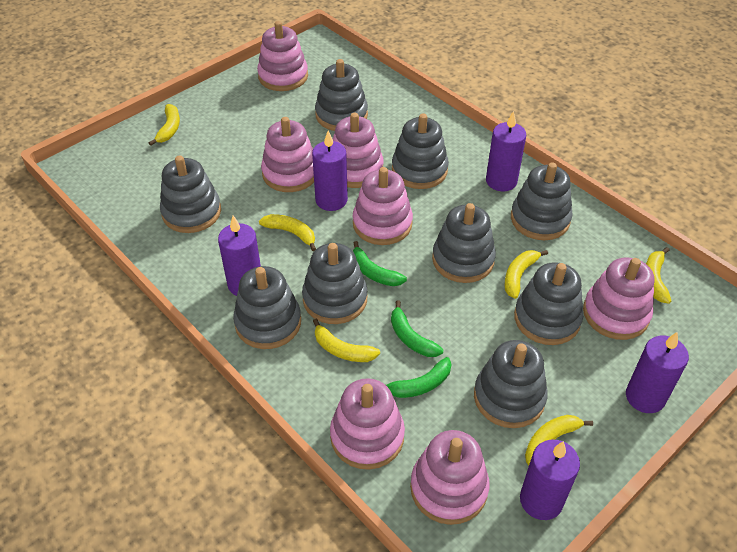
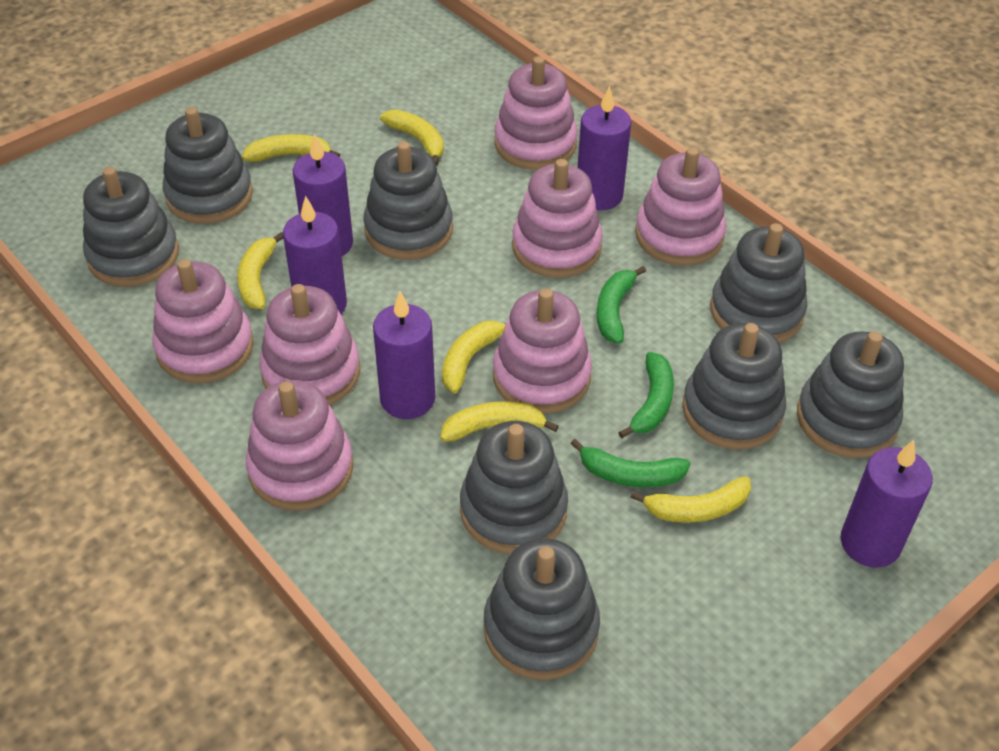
grey stacking toy: 9 -> 8

